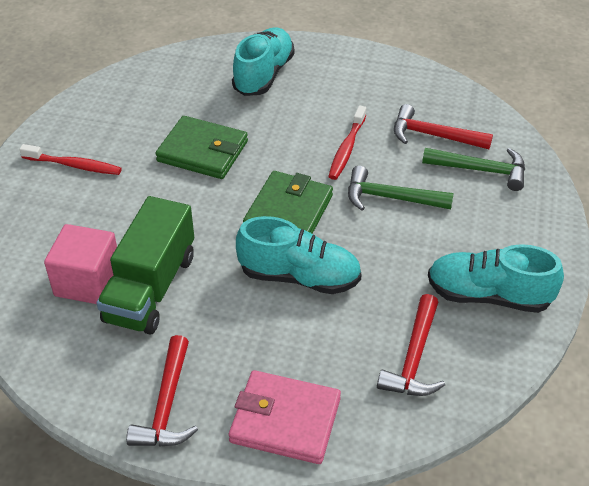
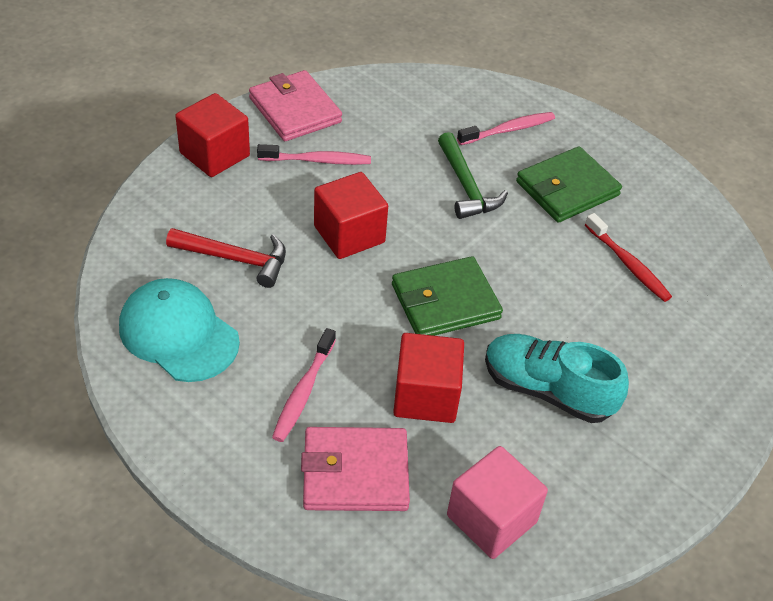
green hammer: 2 -> 1
green truck: 1 -> 0
pink toothbrush: 0 -> 3
pink wallet: 1 -> 2
red cube: 0 -> 3
red hammer: 3 -> 1
red toothbrush: 2 -> 1
turquoise cap: 0 -> 1
turquoise shoe: 3 -> 1

